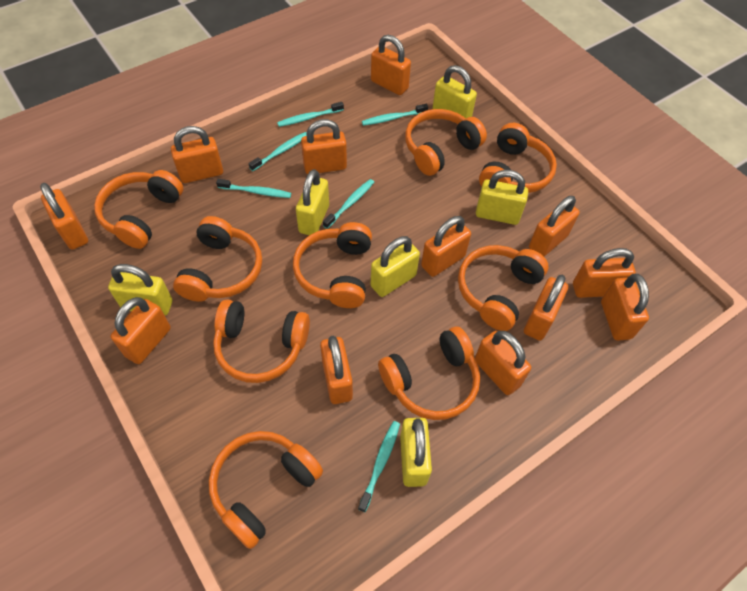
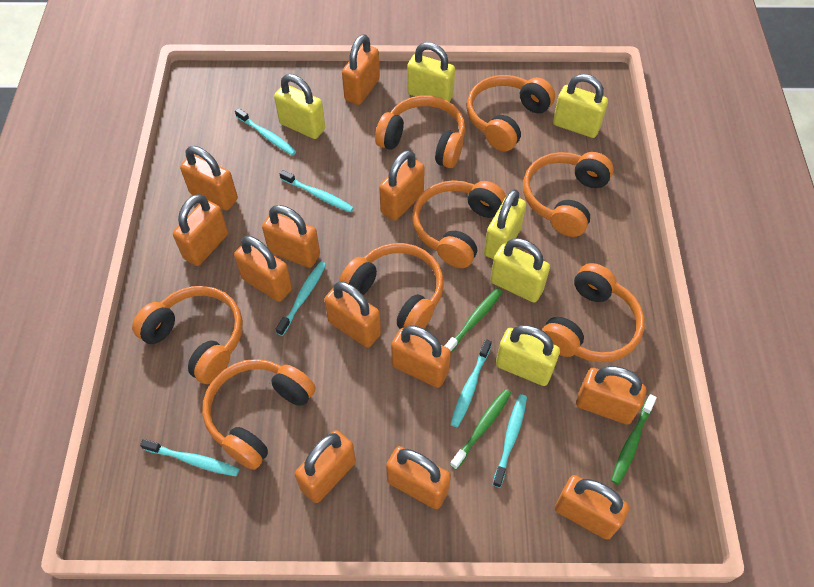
green toothbrush: 0 -> 3
orange headphones: 9 -> 8

